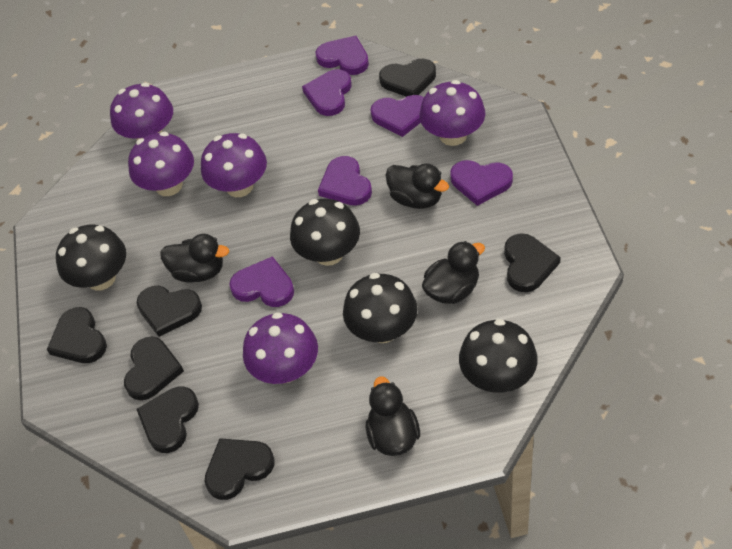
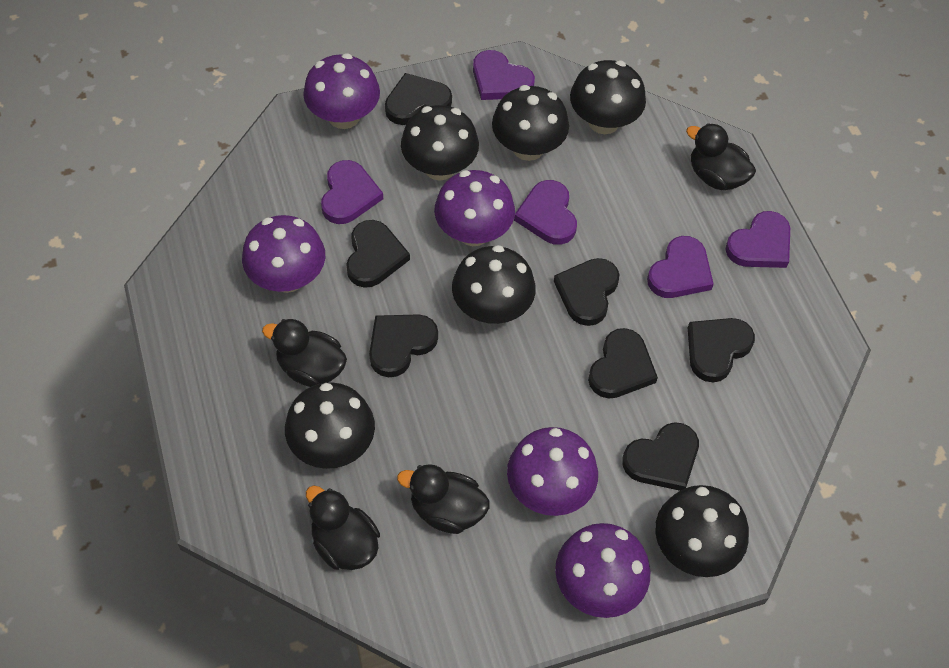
black mushroom: 4 -> 6
purple heart: 6 -> 5

